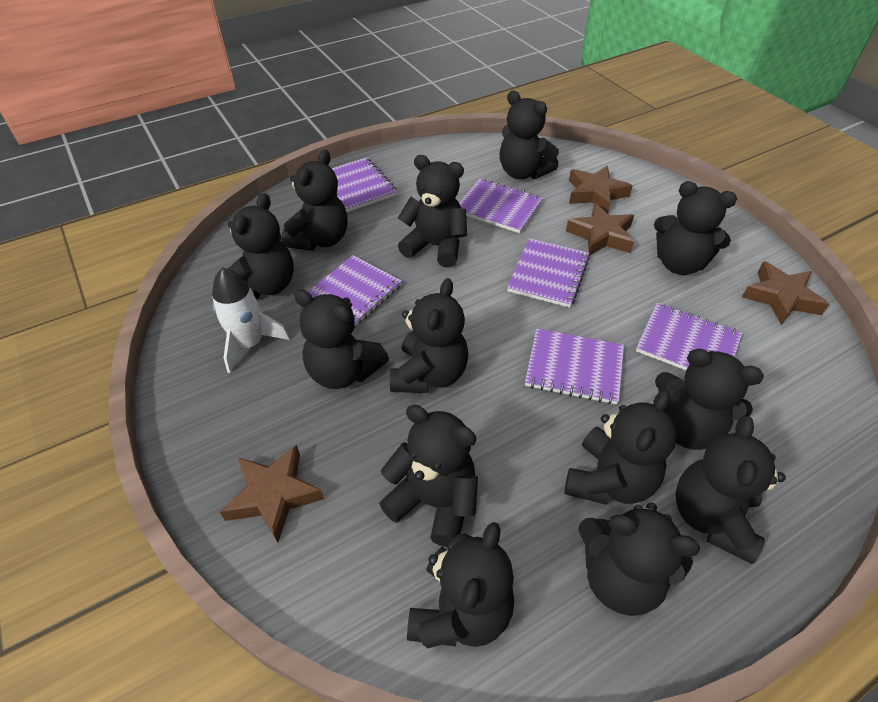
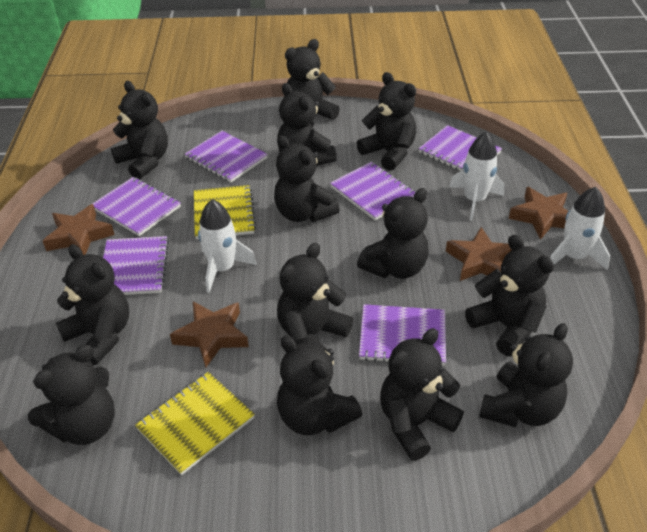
white rocket: 1 -> 3
yellow notebook: 0 -> 2

